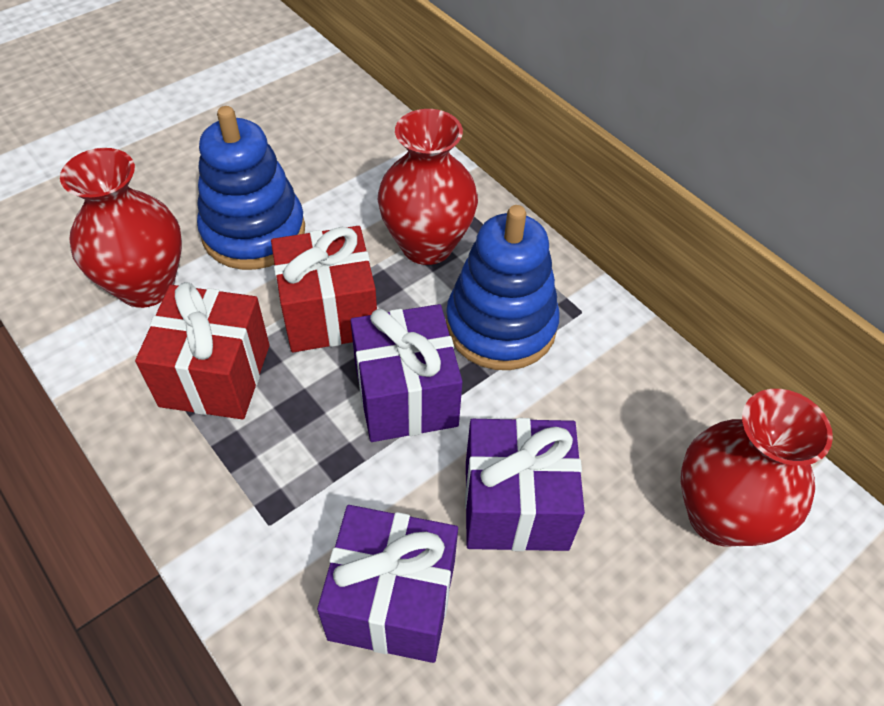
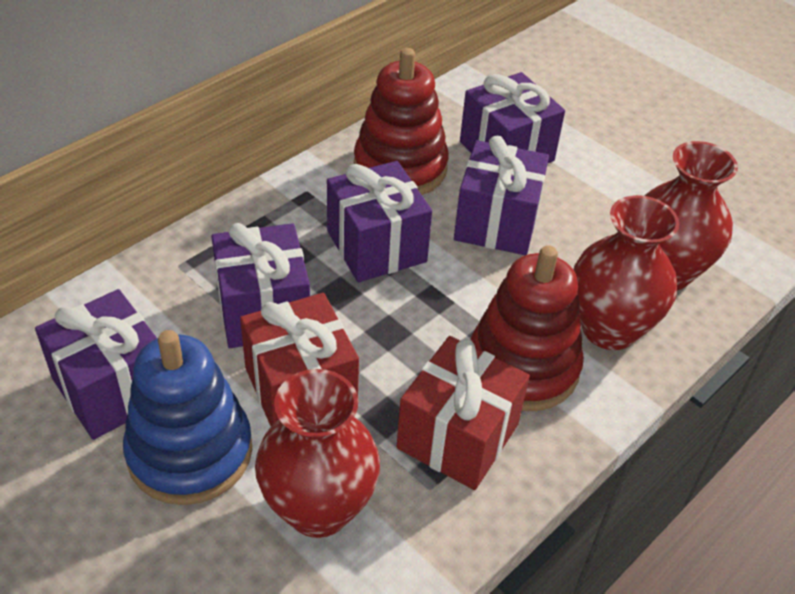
blue stacking toy: 2 -> 1
purple gift: 3 -> 5
red stacking toy: 0 -> 2

